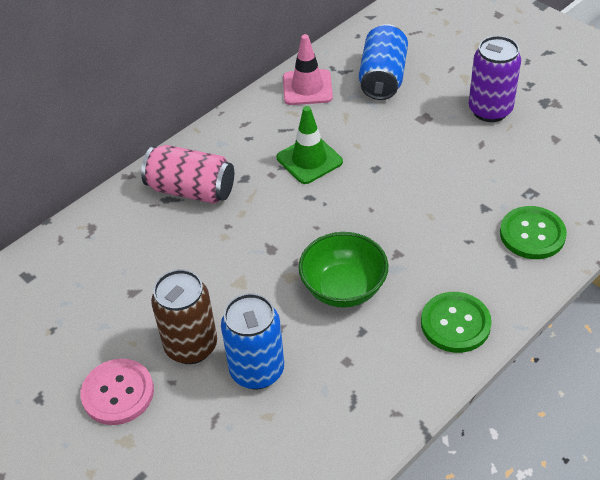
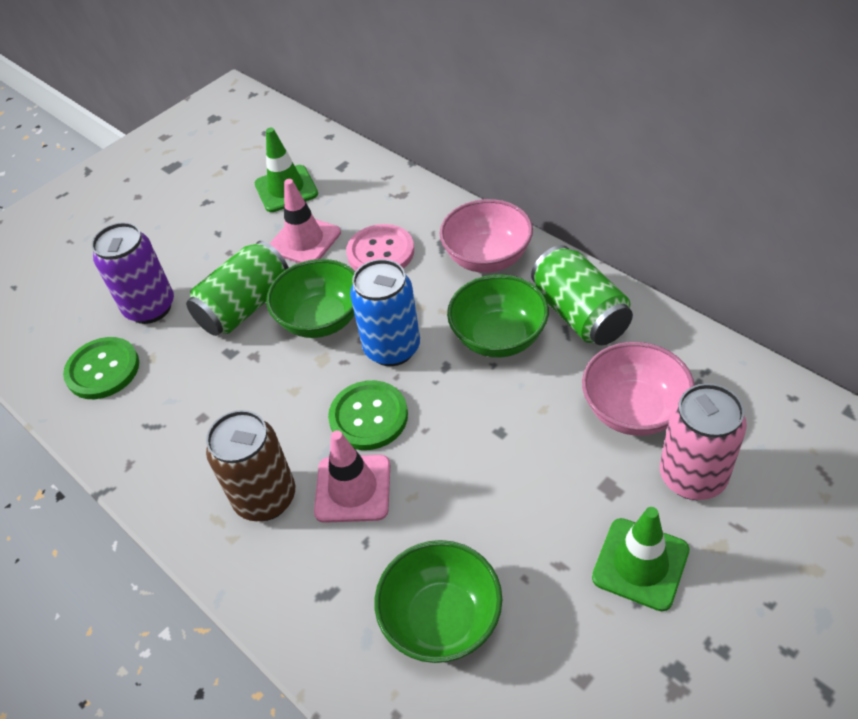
blue can: 2 -> 1
green bowl: 1 -> 3
green can: 0 -> 2
green traffic cone: 1 -> 2
pink bowl: 0 -> 2
pink traffic cone: 1 -> 2

